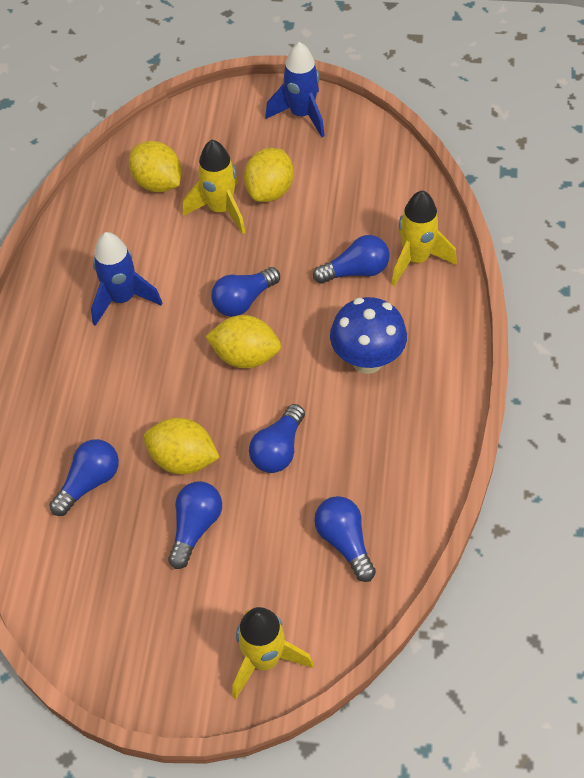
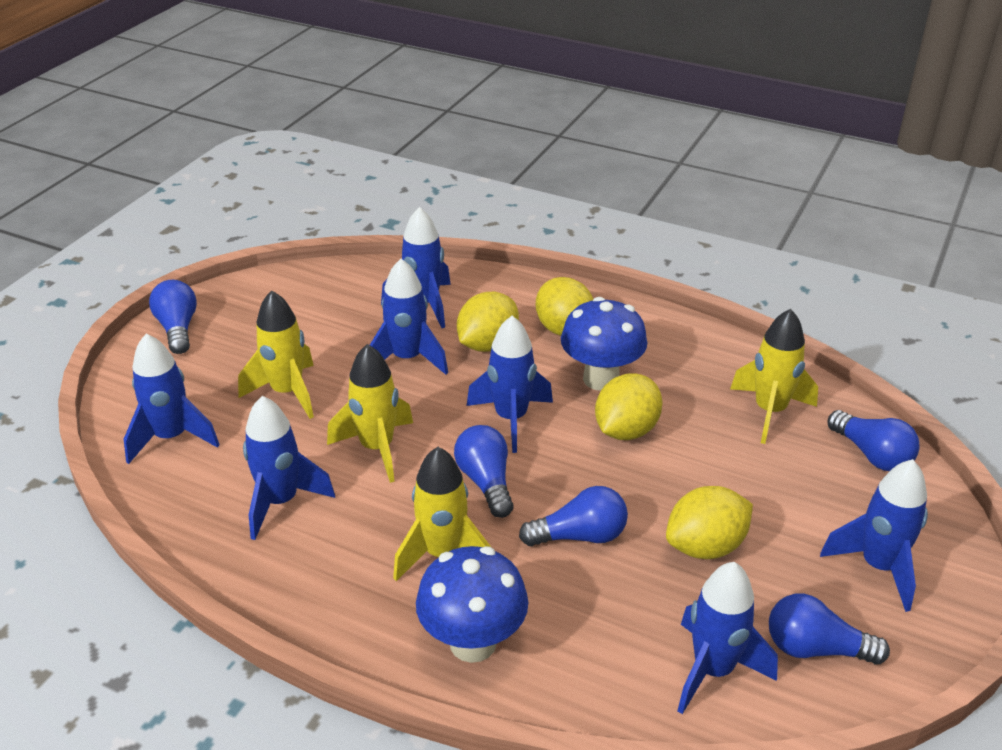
blue light bulb: 6 -> 5
blue mushroom: 1 -> 2
blue rocket: 2 -> 7
yellow rocket: 3 -> 4

